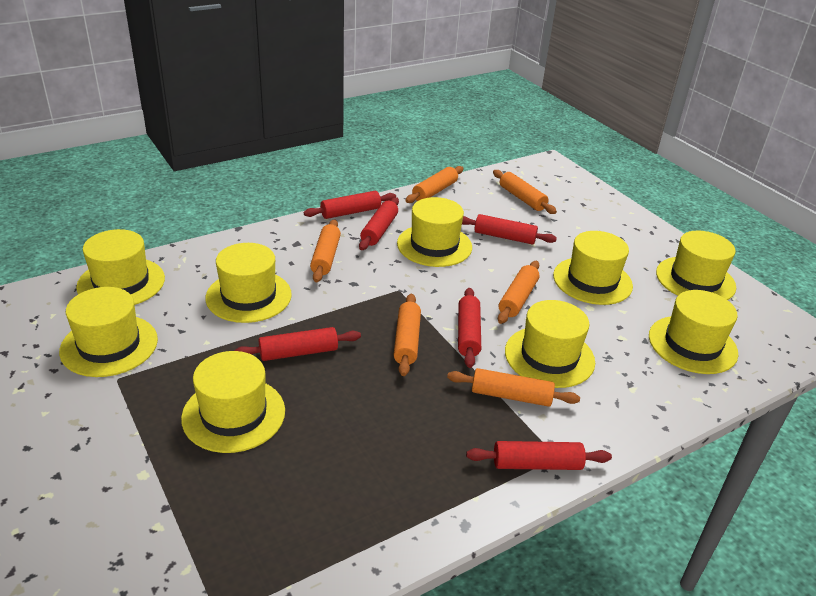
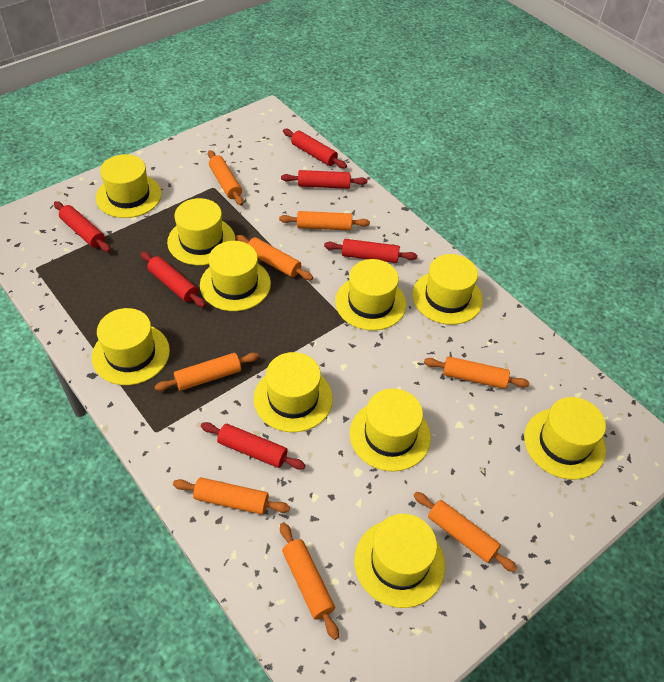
orange rolling pin: 6 -> 8
yellow hat: 9 -> 10

